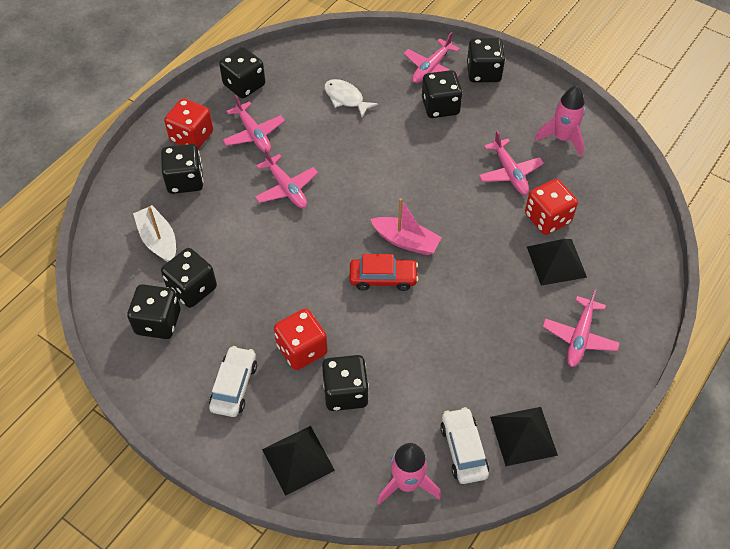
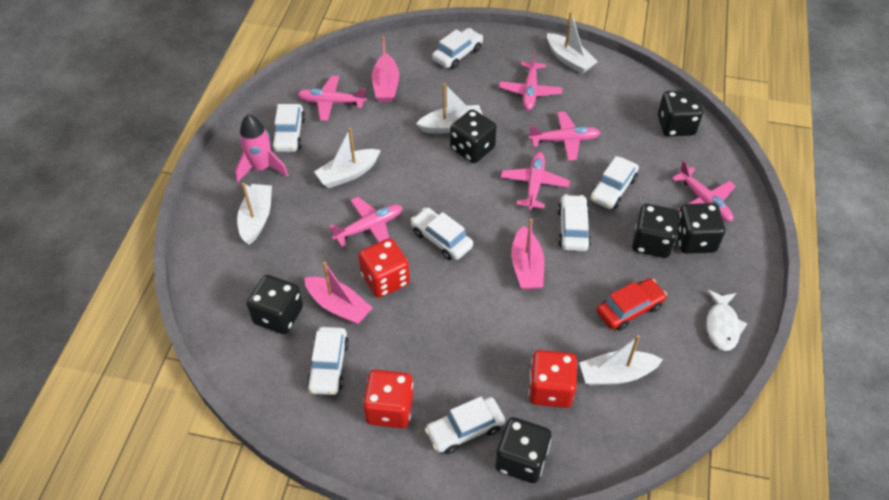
black dice: 7 -> 6
black pyramid: 3 -> 0
pink boat: 1 -> 3
pink plane: 5 -> 6
pink rocket: 2 -> 1
white boat: 1 -> 5
white car: 2 -> 7

